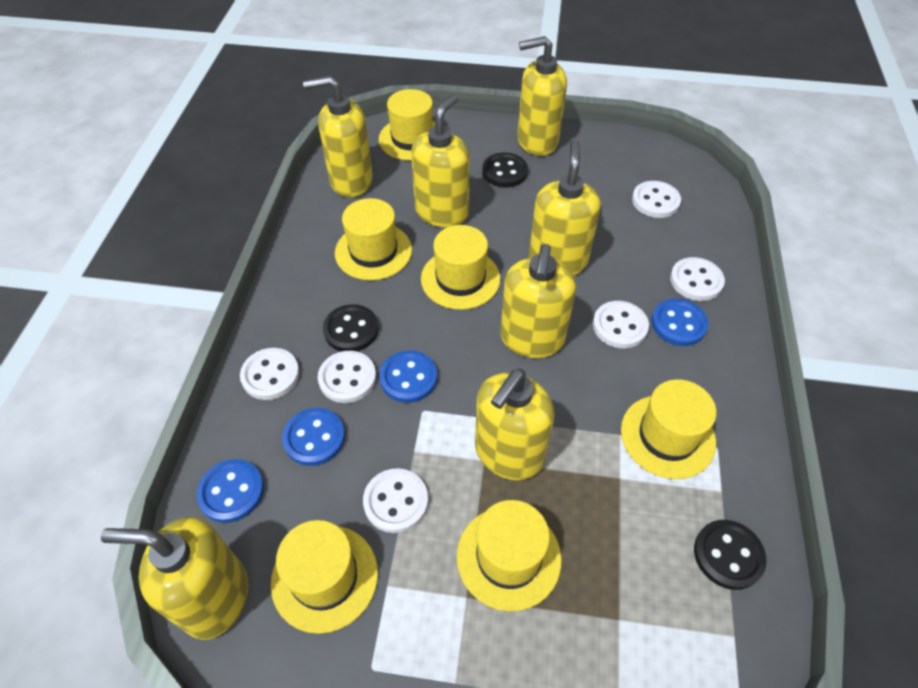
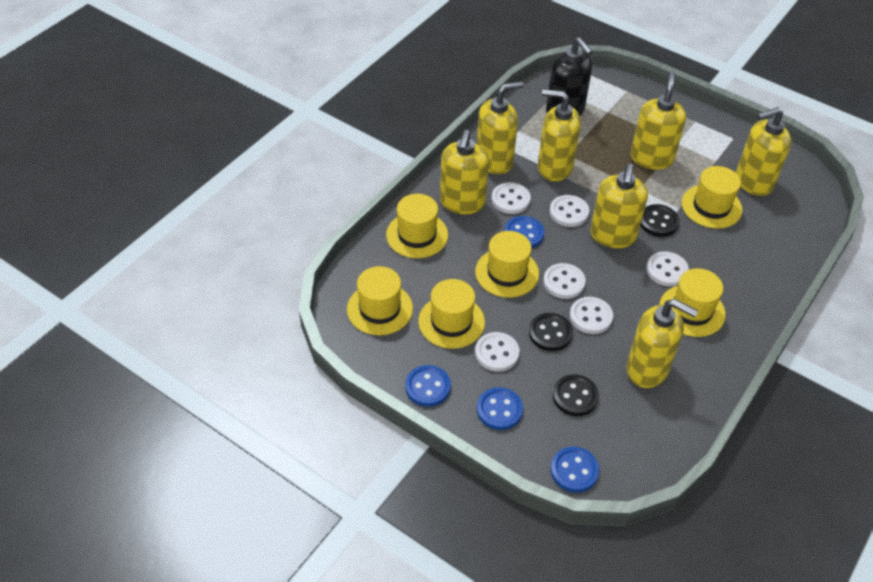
black soap dispenser: 0 -> 1

